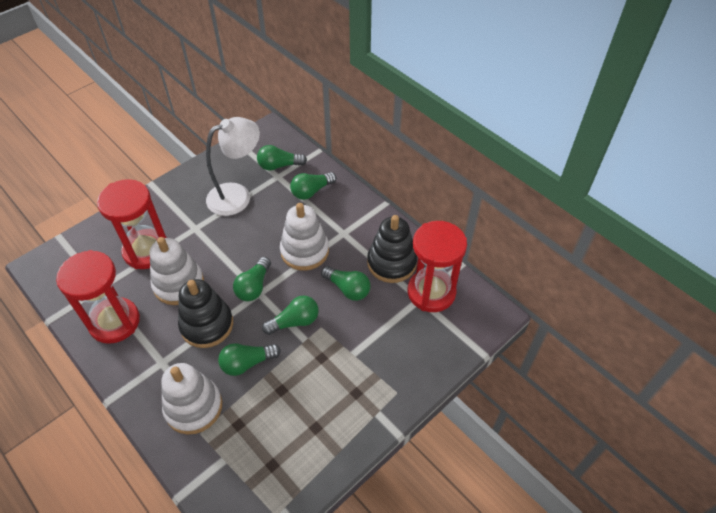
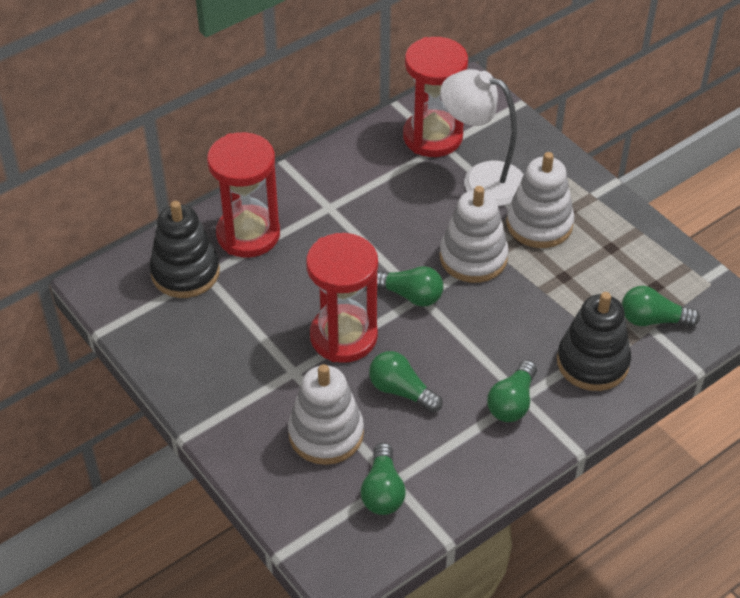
green light bulb: 6 -> 5

